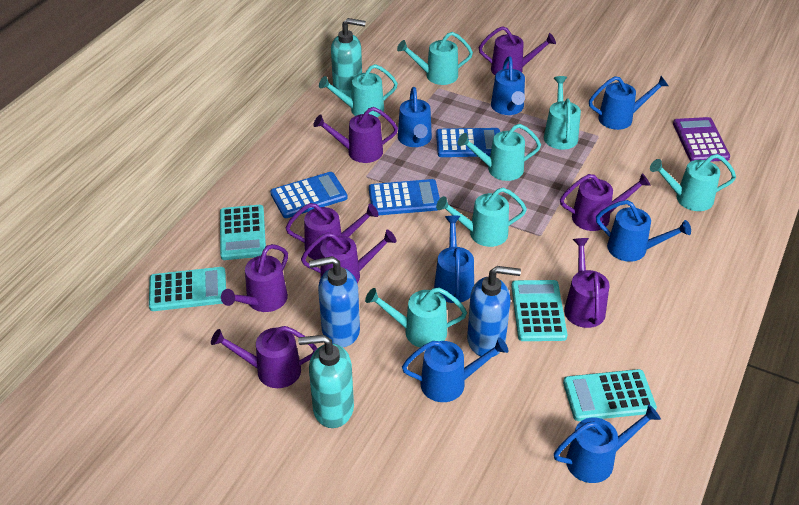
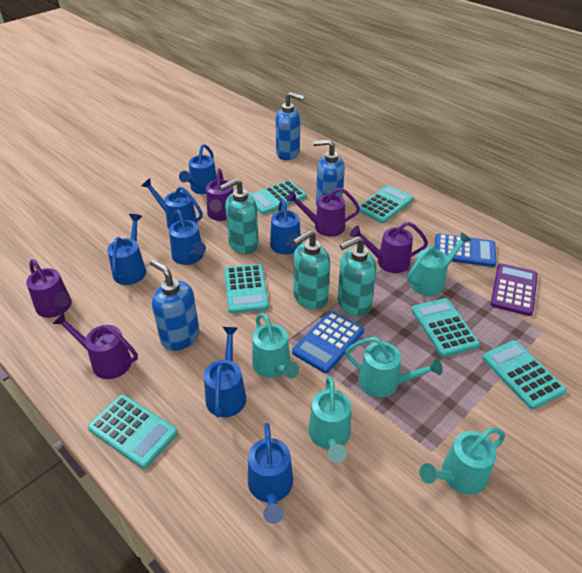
blue calculator: 3 -> 2
blue soap dispenser: 2 -> 3
purple watering can: 8 -> 5
turquoise calculator: 4 -> 6
turquoise soap dispenser: 2 -> 3
turquoise watering can: 7 -> 5

